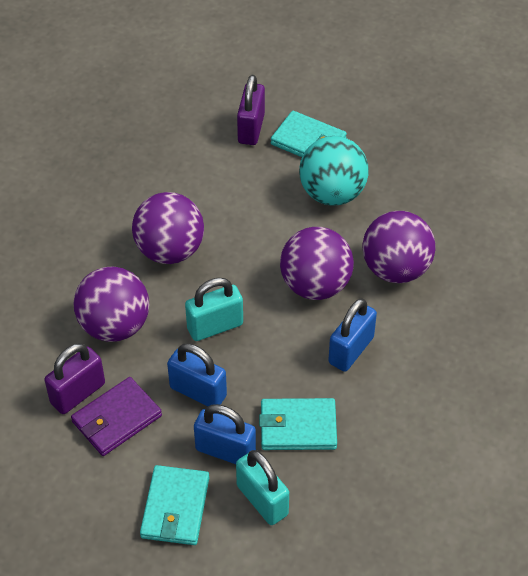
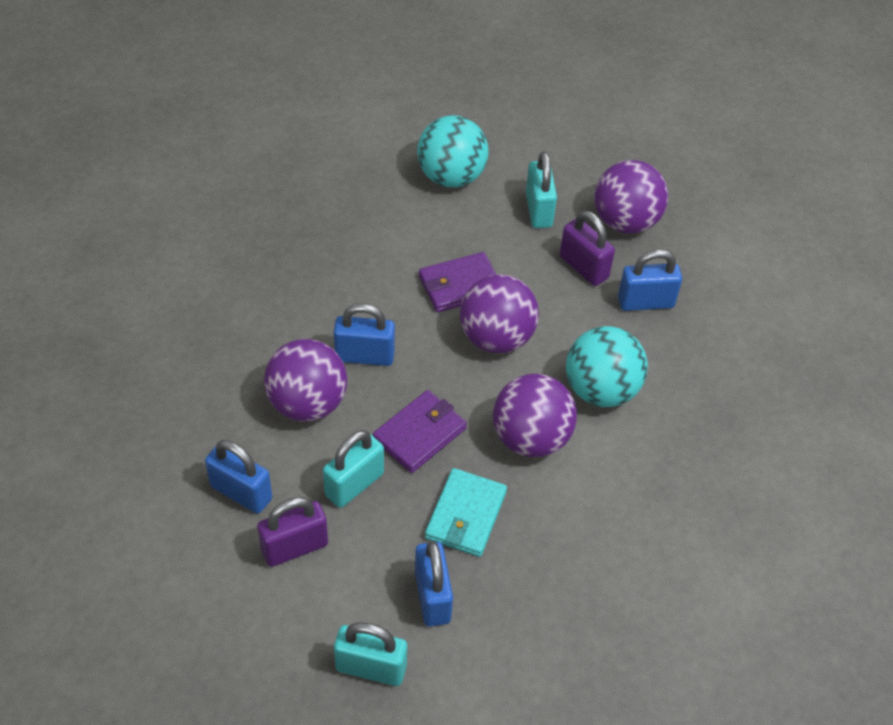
blue padlock: 3 -> 4
purple wallet: 1 -> 2
turquoise ball: 1 -> 2
turquoise padlock: 2 -> 3
turquoise wallet: 3 -> 1

